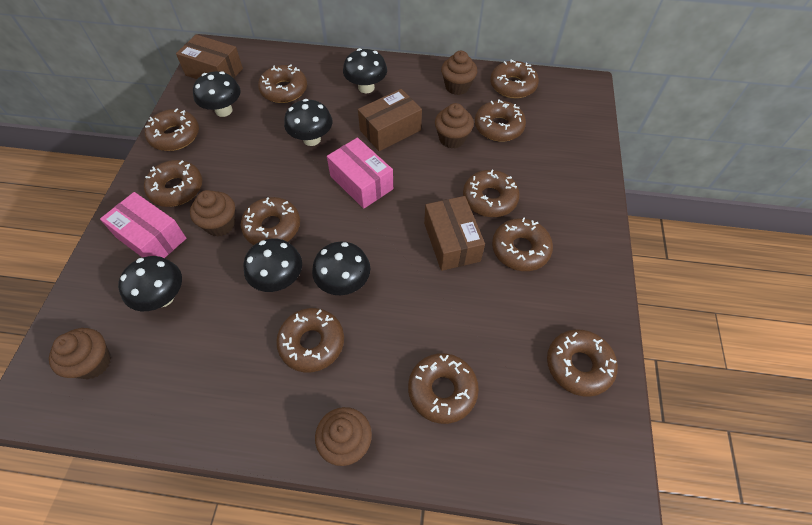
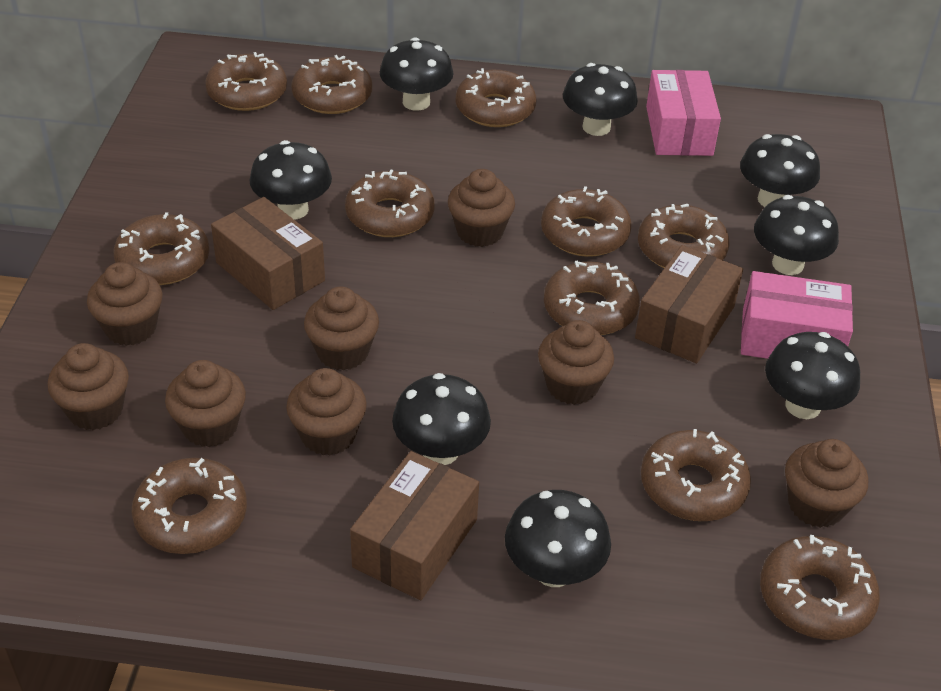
black mushroom: 6 -> 8
brown cupcake: 5 -> 8

